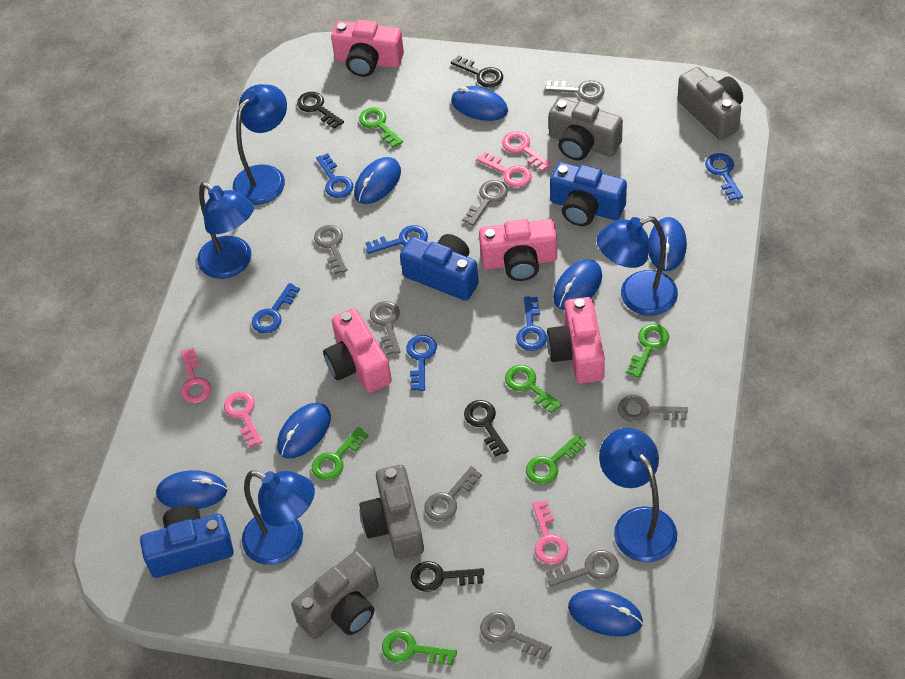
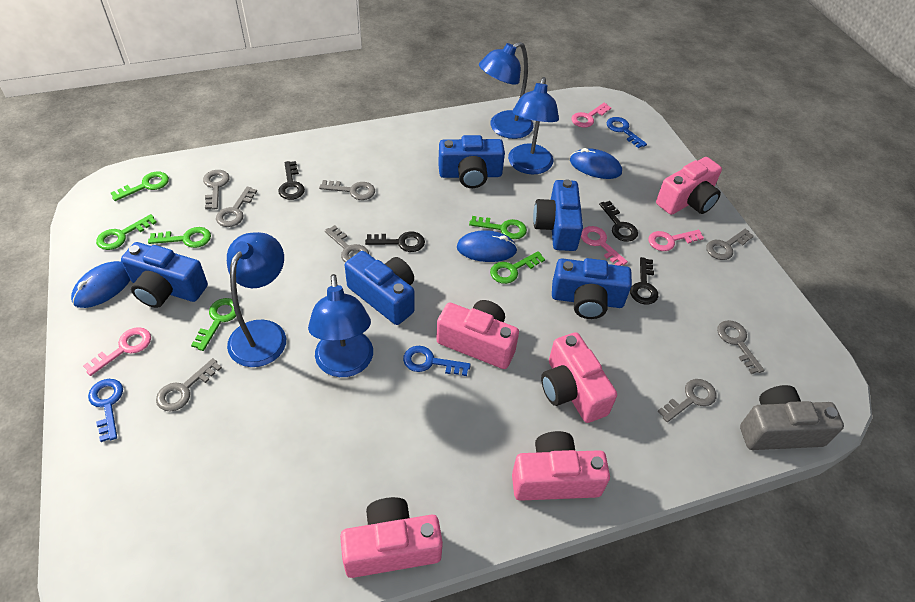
blue camera: 3 -> 5
blue key: 6 -> 3
blue lamp: 5 -> 4
blue mouse: 7 -> 3
grey camera: 4 -> 1
pink camera: 4 -> 5
pink key: 5 -> 4

